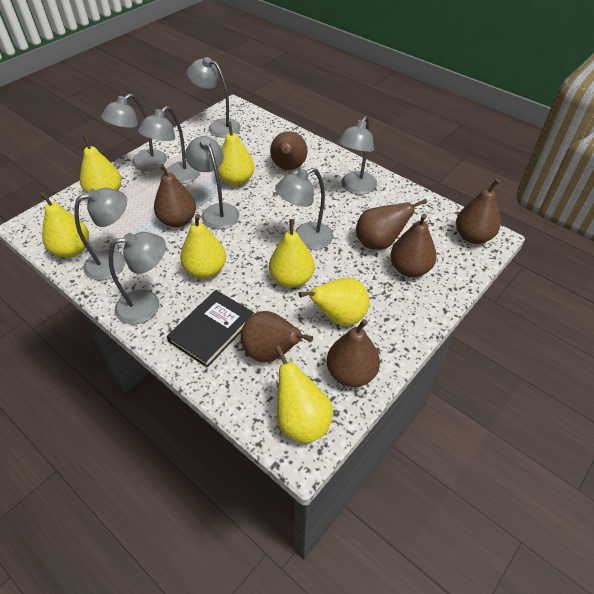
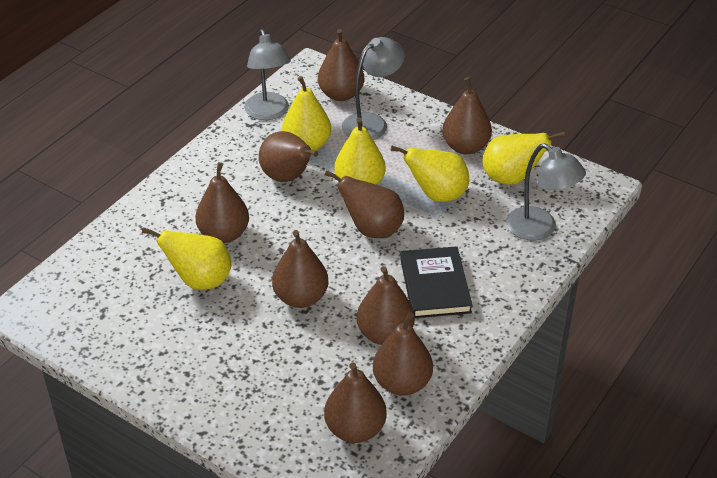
brown pear: 7 -> 9
grey lamp: 8 -> 3
yellow pear: 7 -> 5

